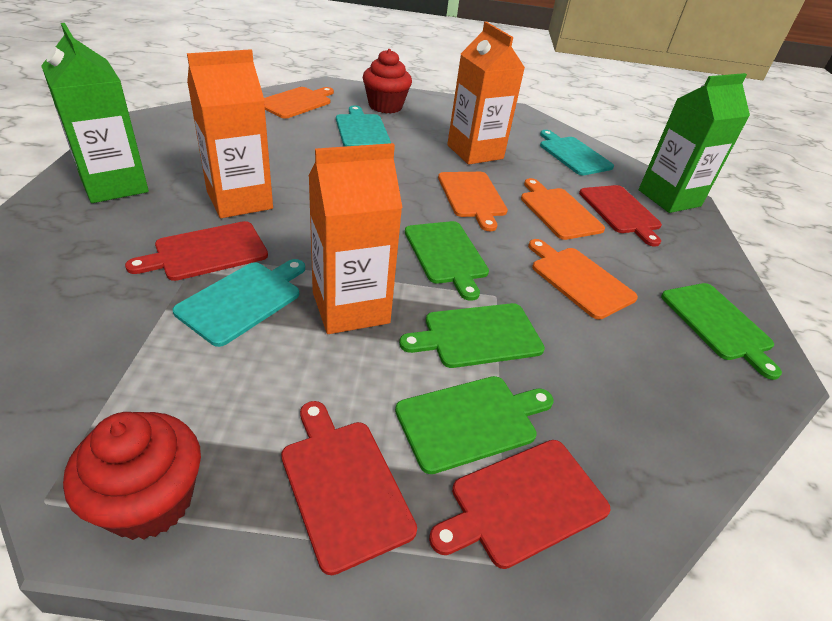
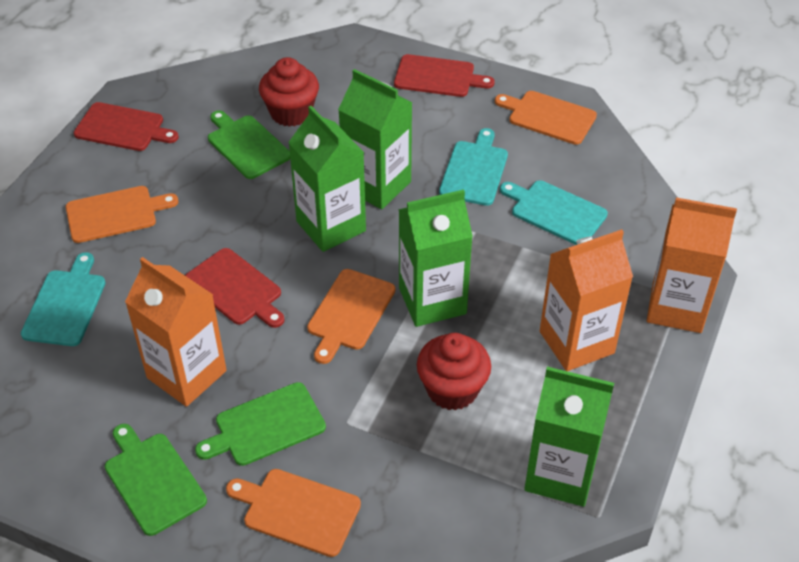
green carton: 2 -> 4
green cutting board: 4 -> 3
red cutting board: 4 -> 3

